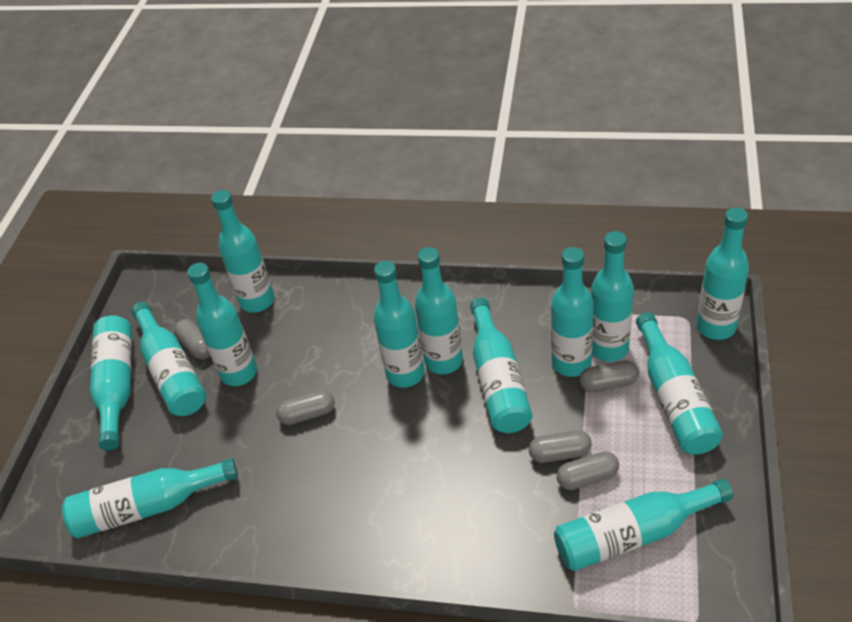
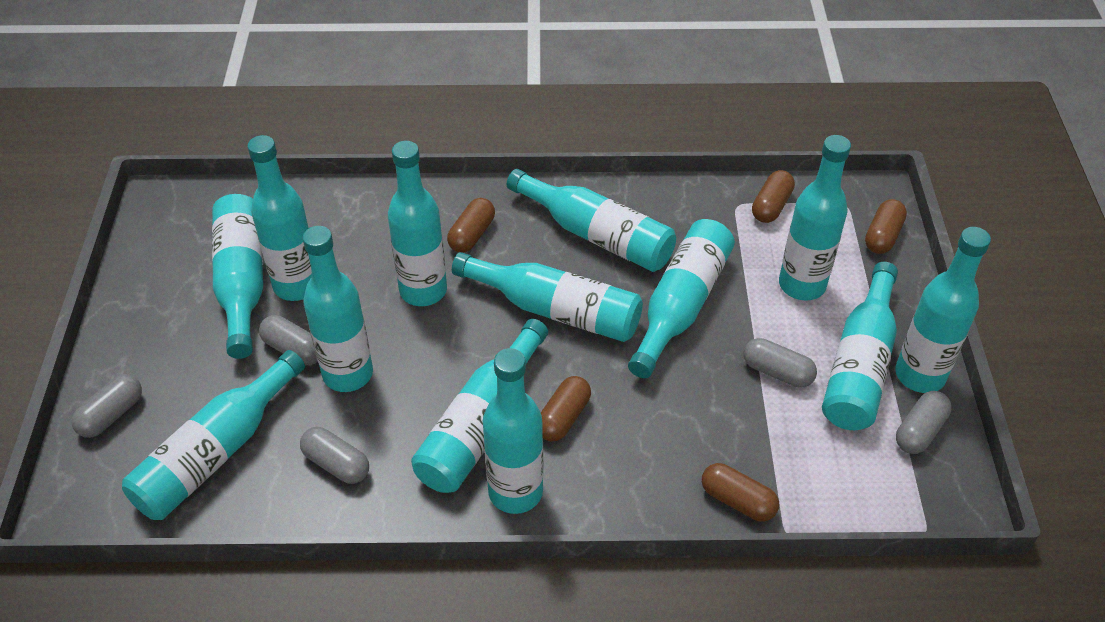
brown capsule: 0 -> 5

